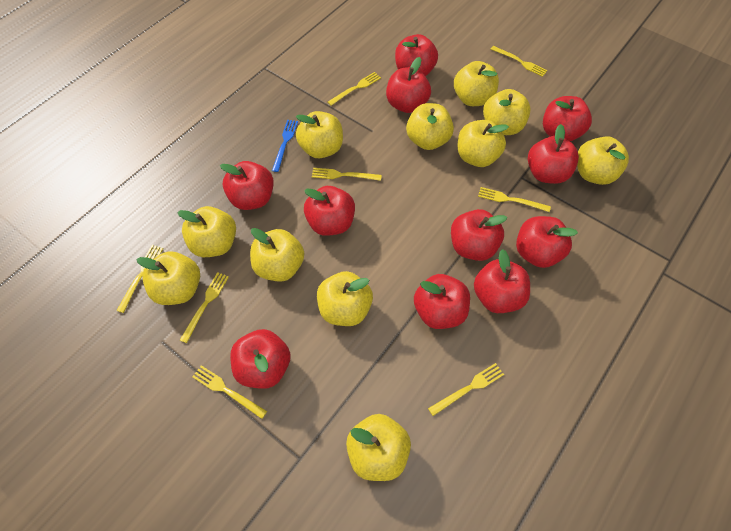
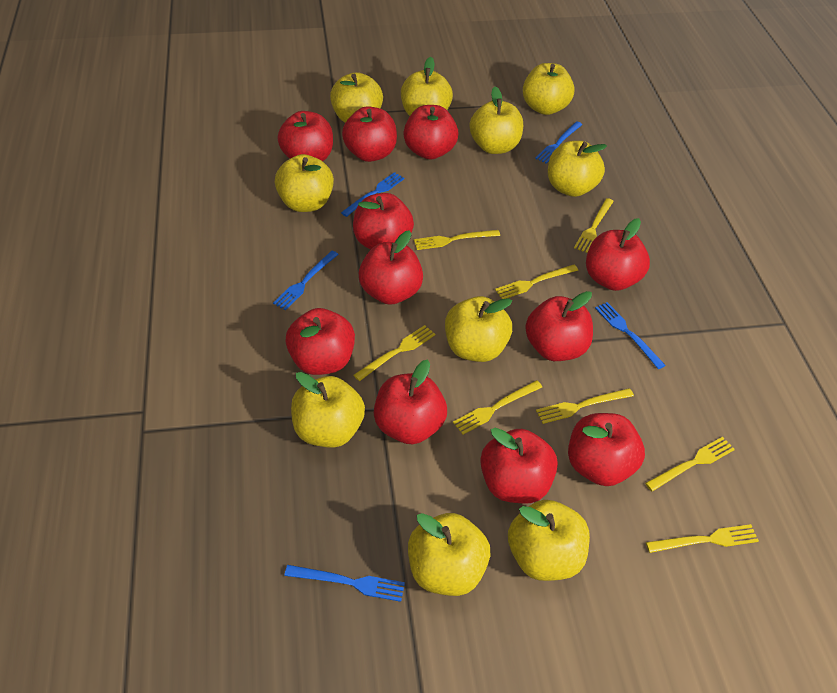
blue fork: 1 -> 5
yellow apple: 11 -> 10

